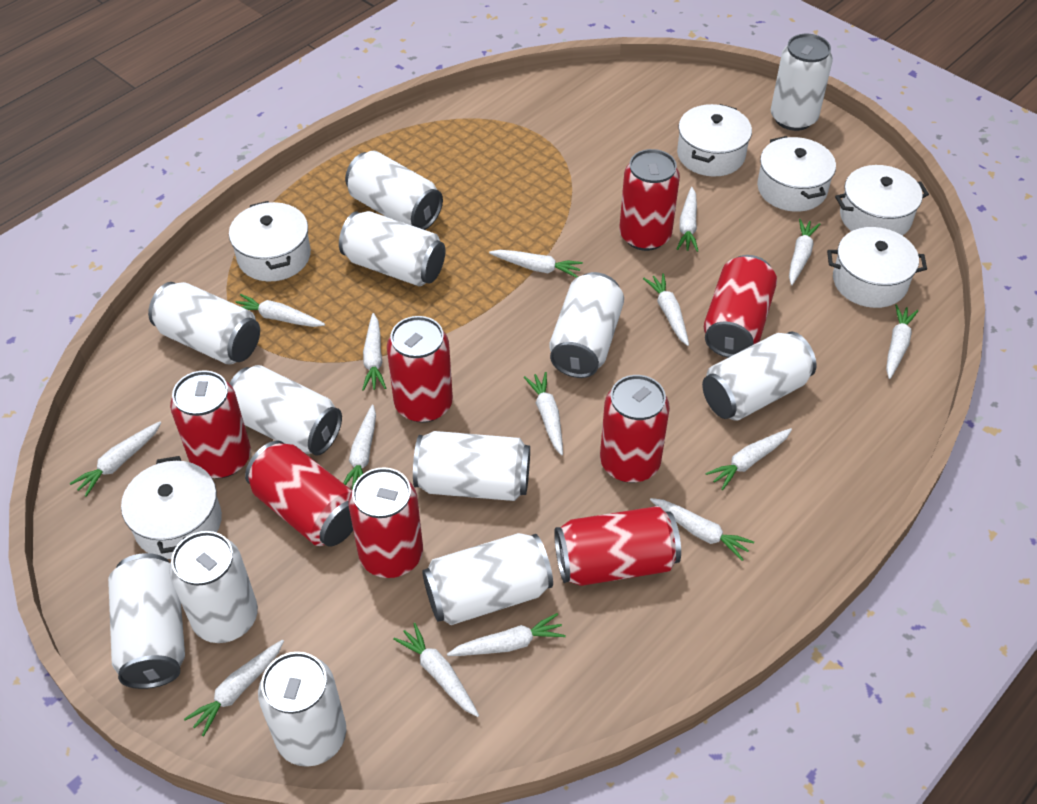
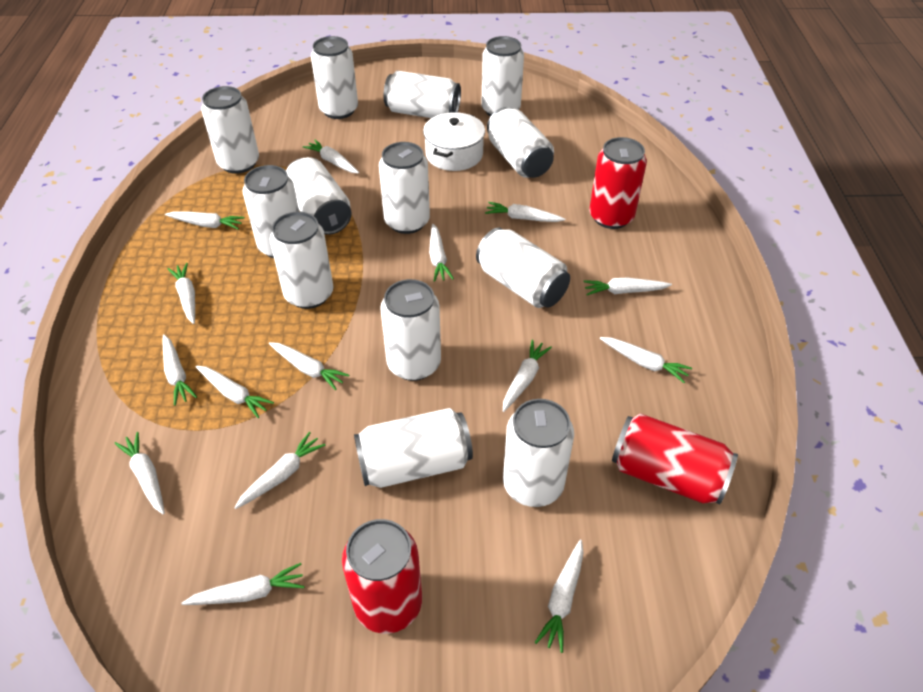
red can: 8 -> 3
white can: 12 -> 13
white pot: 6 -> 1

